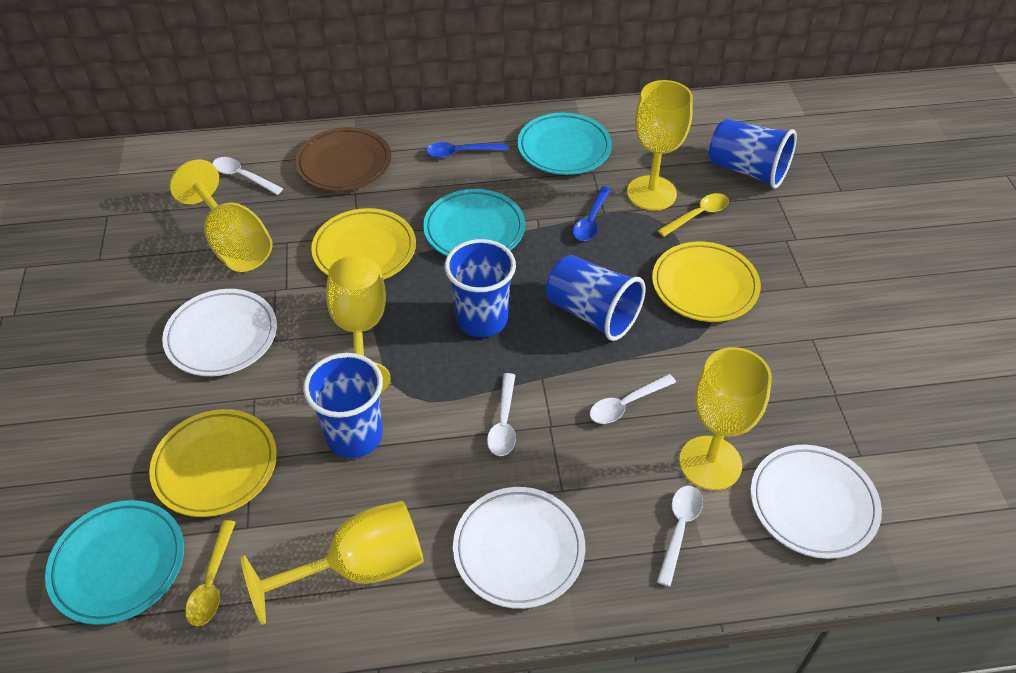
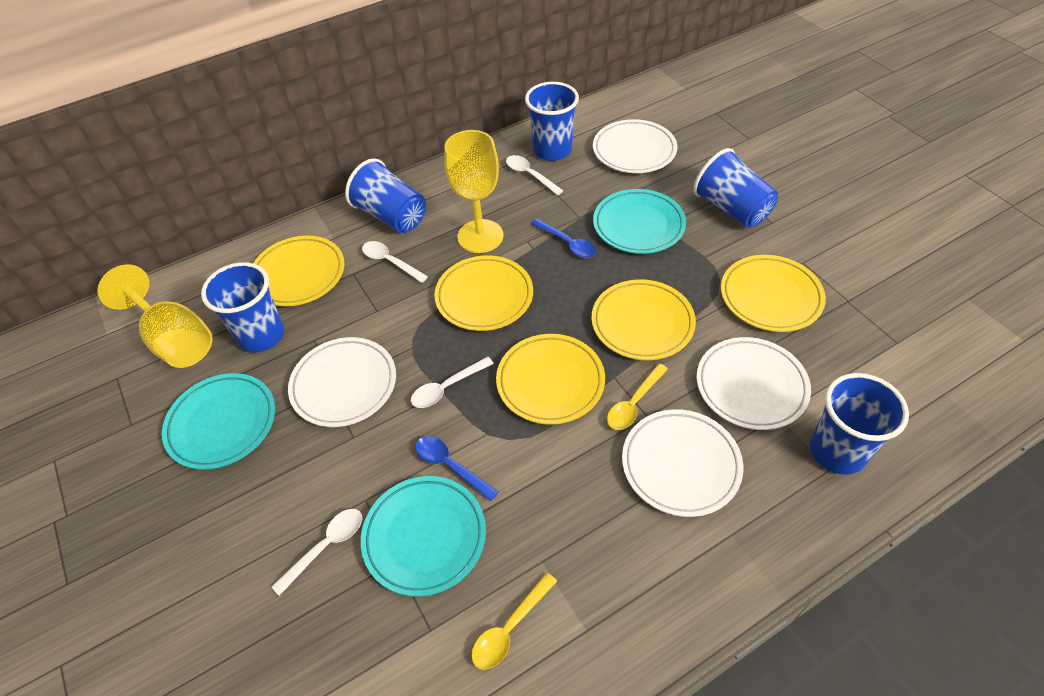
blue cup: 4 -> 5
brown plate: 1 -> 0
white plate: 3 -> 4
yellow goblet: 5 -> 2
yellow plate: 3 -> 5

